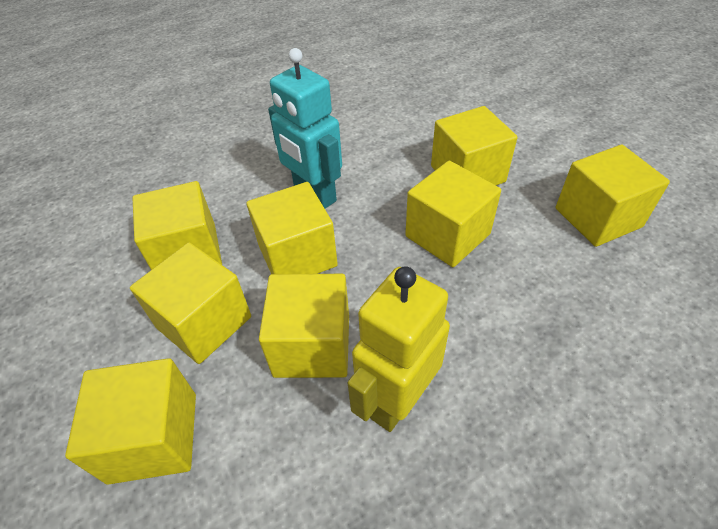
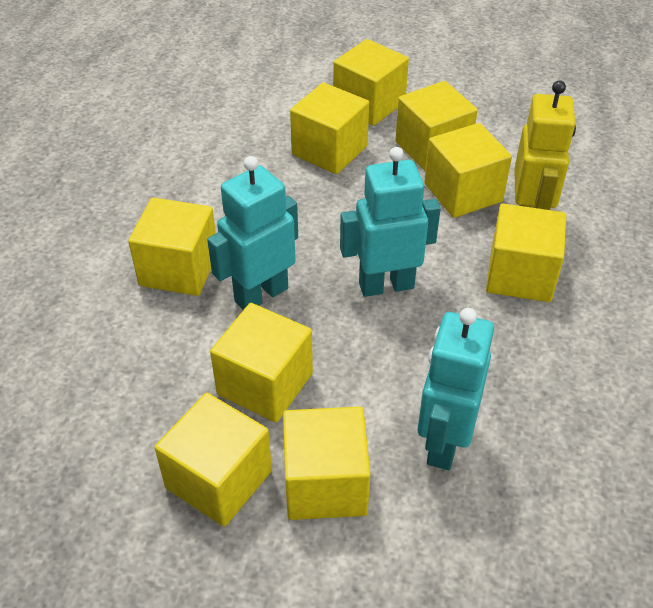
turquoise robot: 1 -> 3
yellow cube: 8 -> 9

